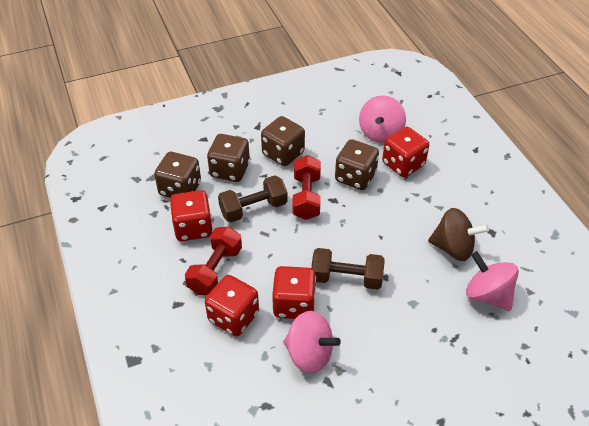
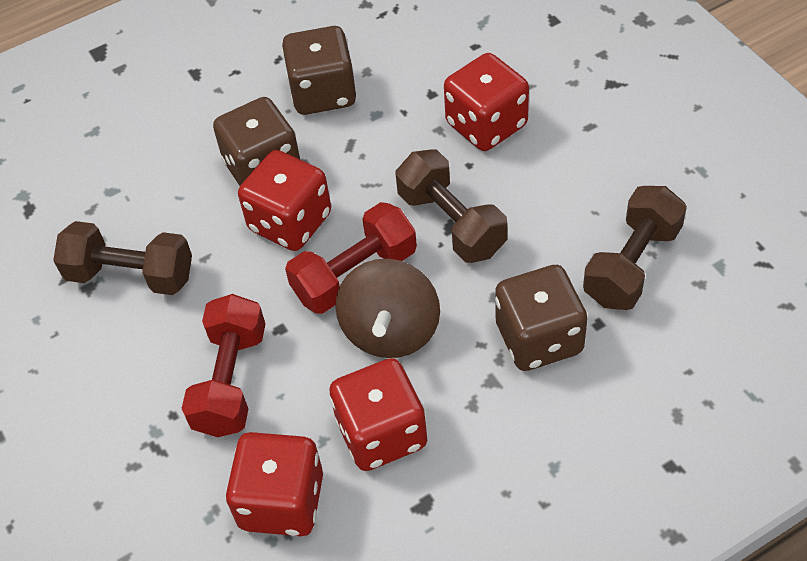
brown dice: 4 -> 3
brown dumbbell: 2 -> 3
pink spinning top: 3 -> 0

